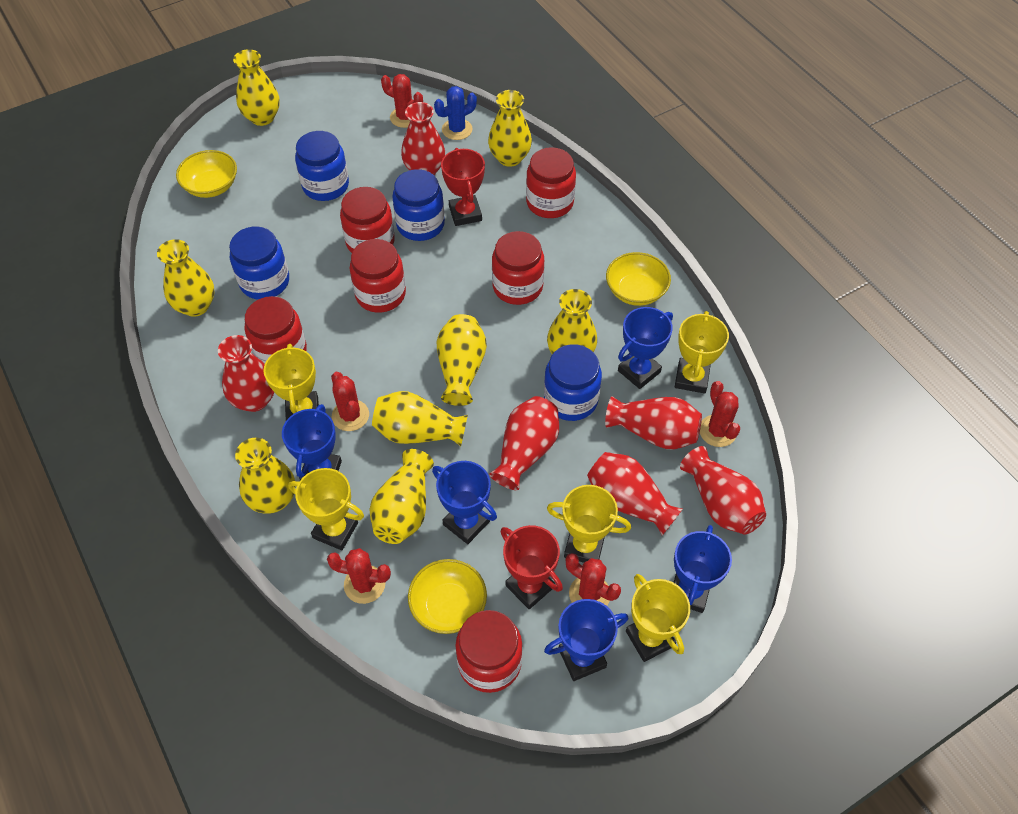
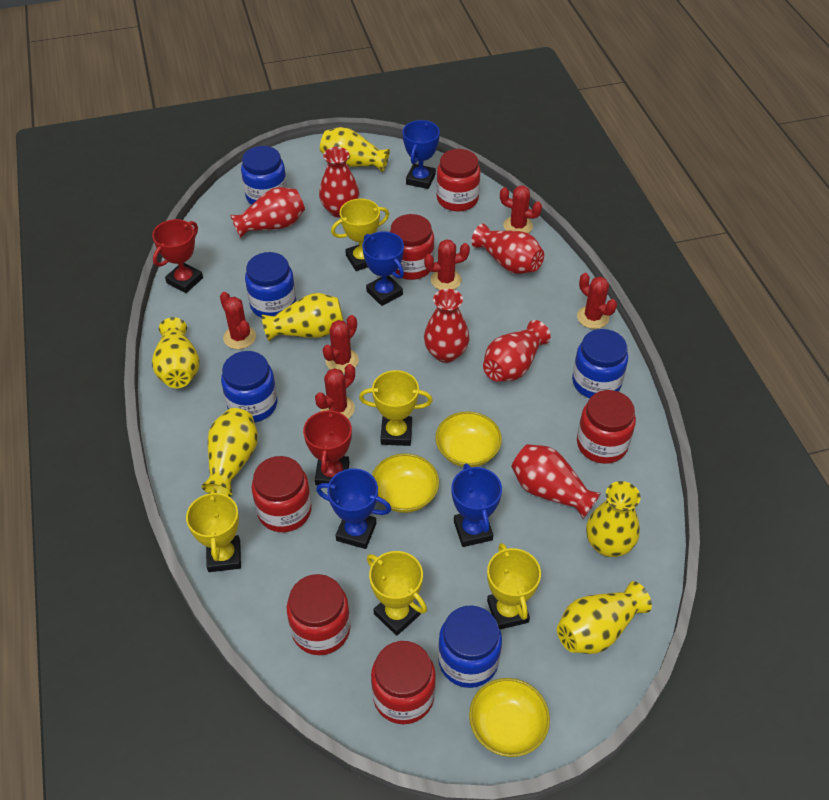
blue cactus: 1 -> 0
blue jar: 4 -> 5
blue trophy: 5 -> 4
red cactus: 5 -> 6
yellow vase: 8 -> 6

